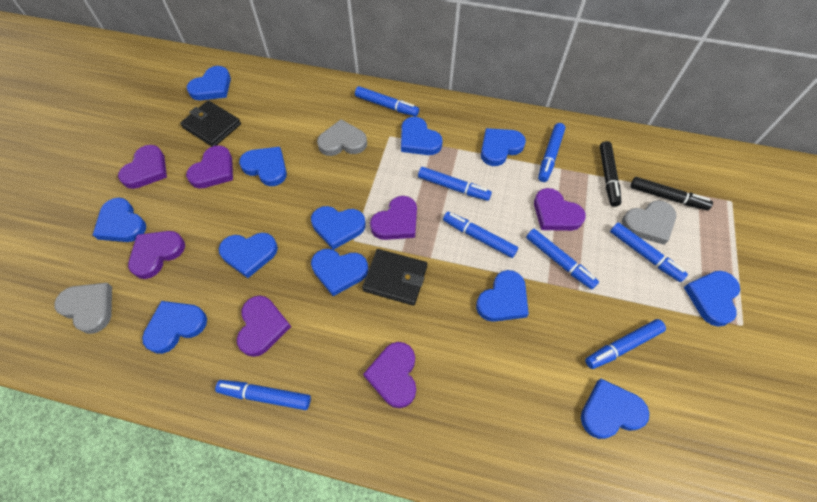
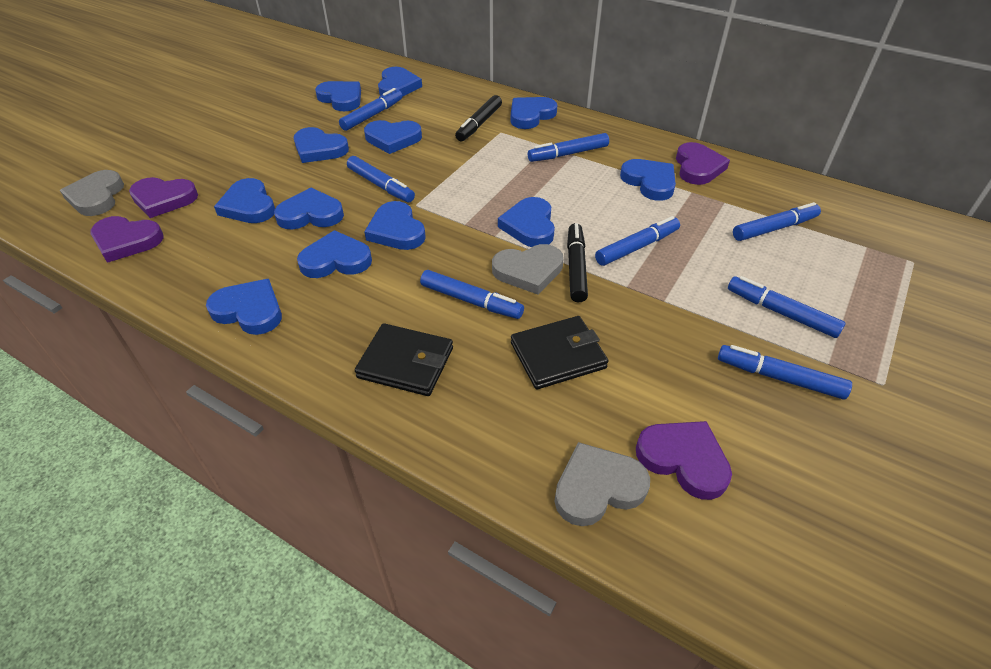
purple heart: 7 -> 4

